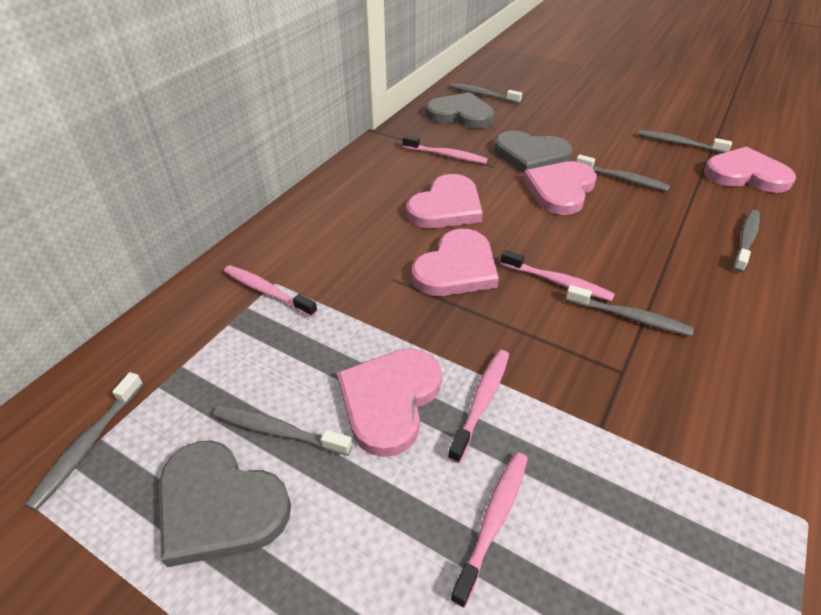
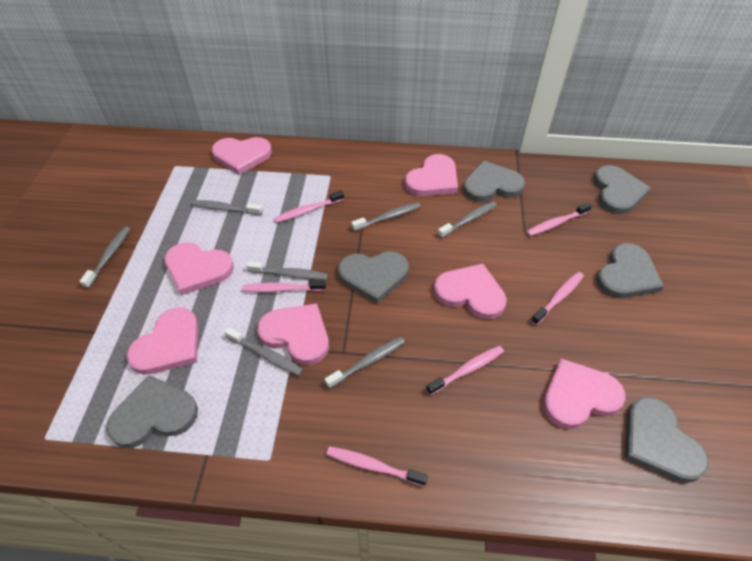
grey heart: 3 -> 6
pink heart: 5 -> 7
pink toothbrush: 5 -> 6

